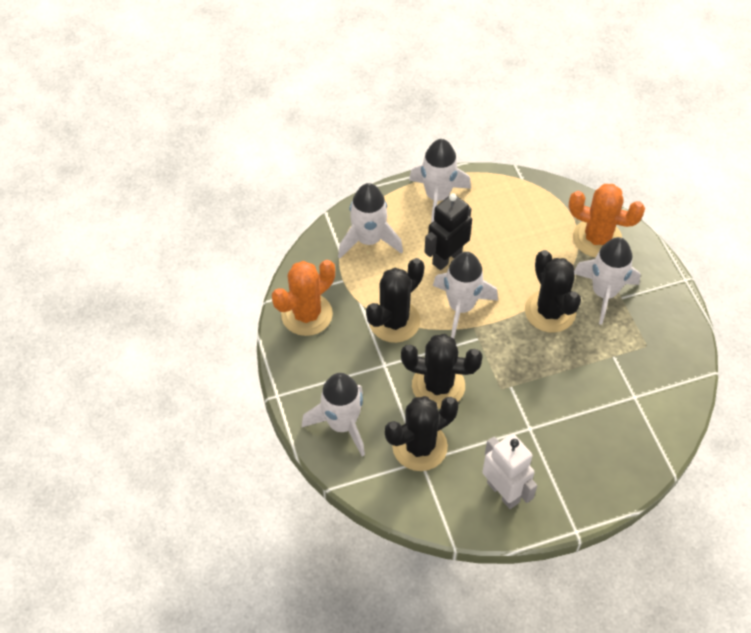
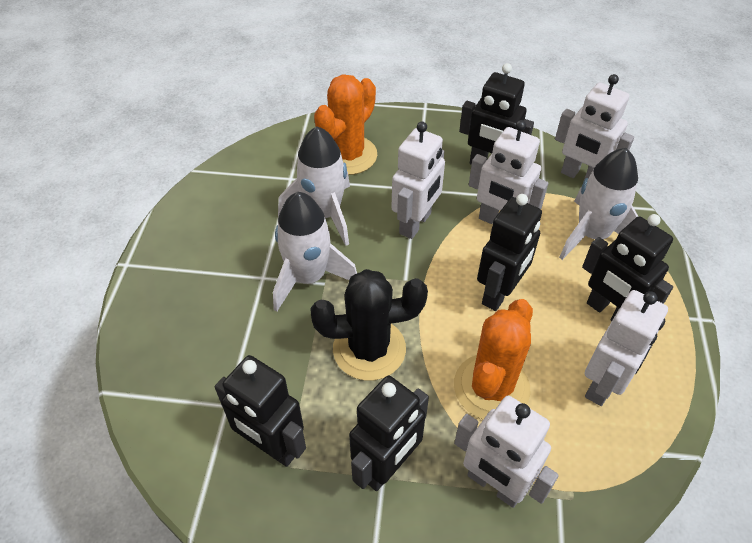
black cactus: 4 -> 1
black robot: 1 -> 5
white robot: 1 -> 5
white rocket: 5 -> 3

